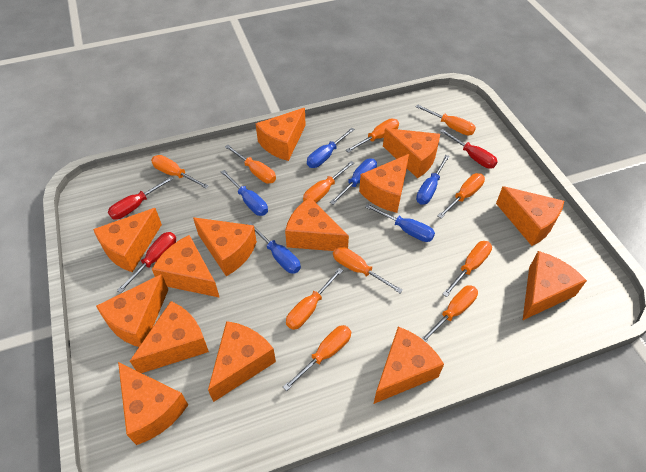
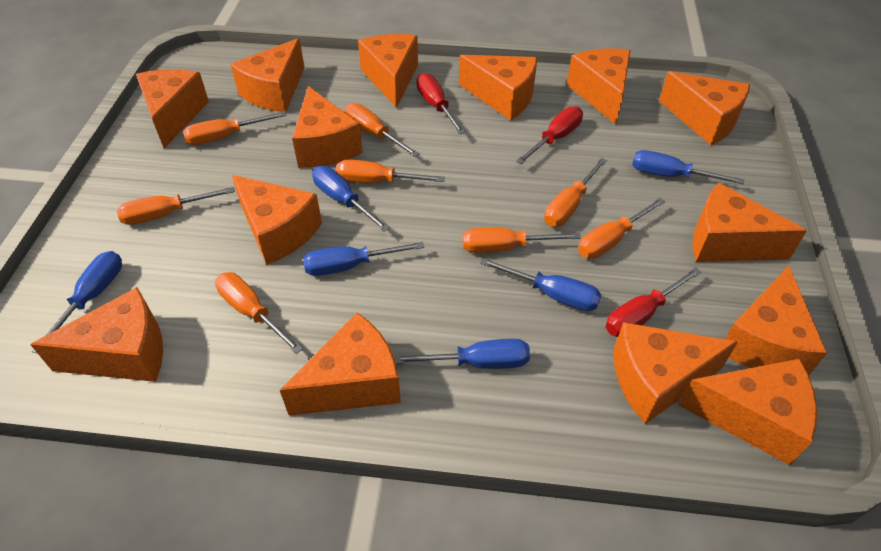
orange screwdriver: 11 -> 8

